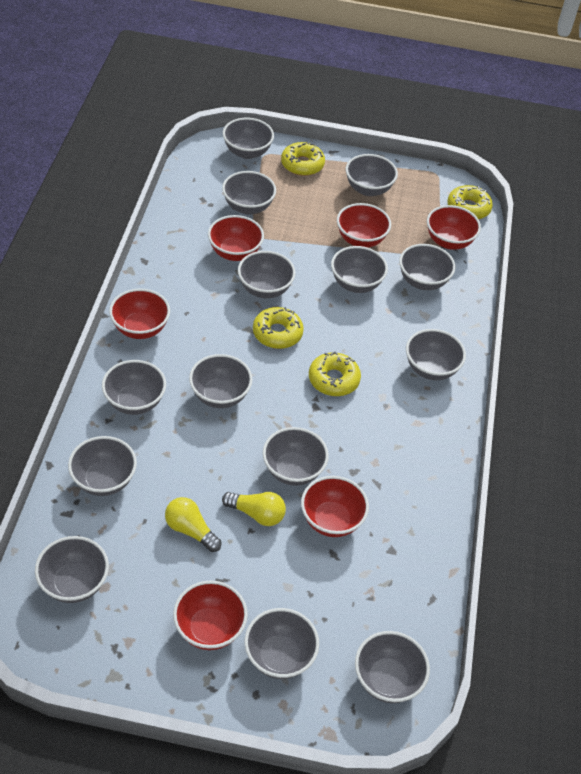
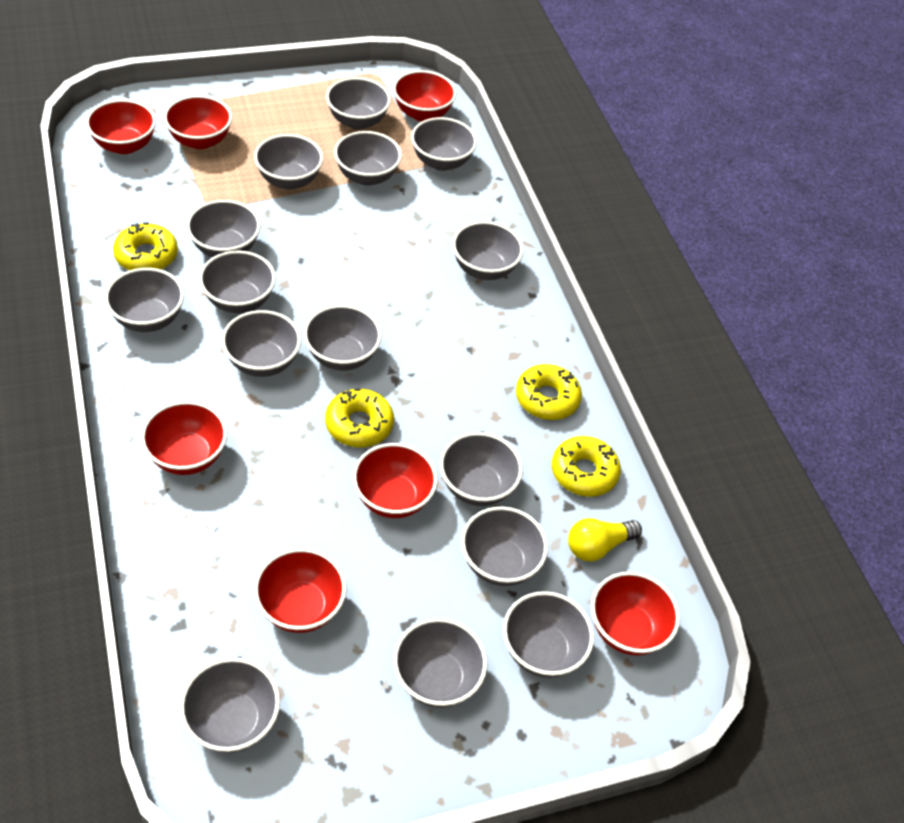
grey bowl: 14 -> 15
red bowl: 6 -> 7
yellow light bulb: 2 -> 1

